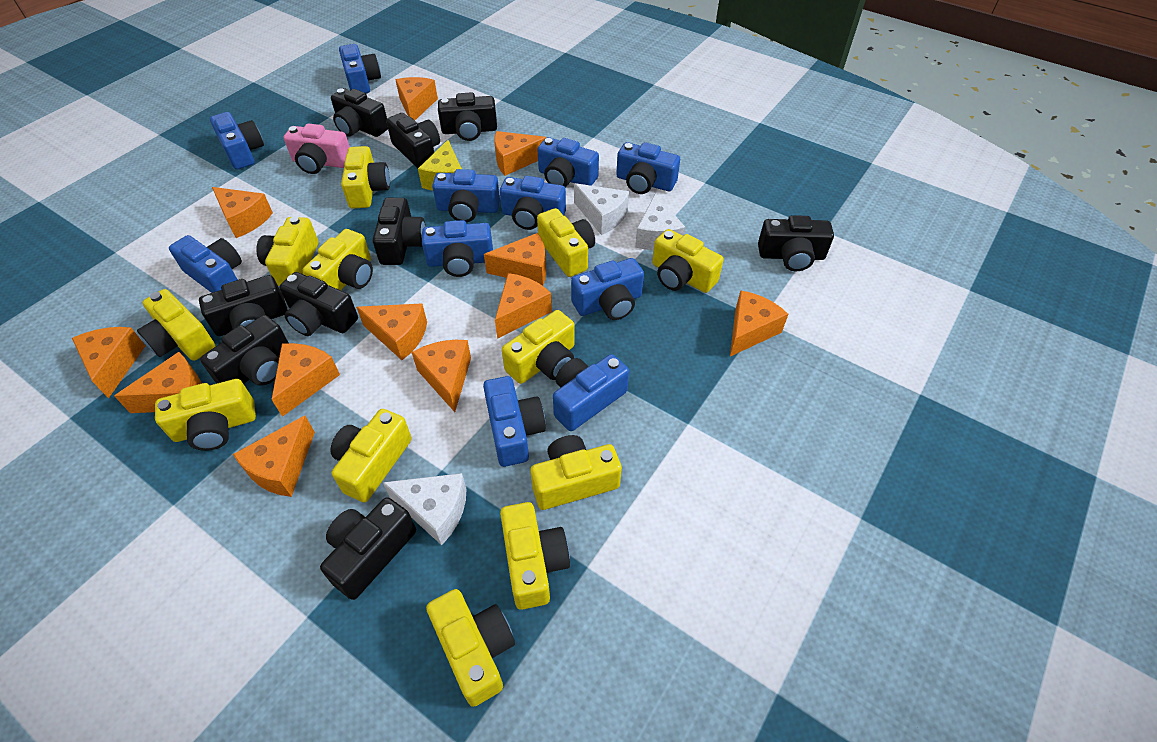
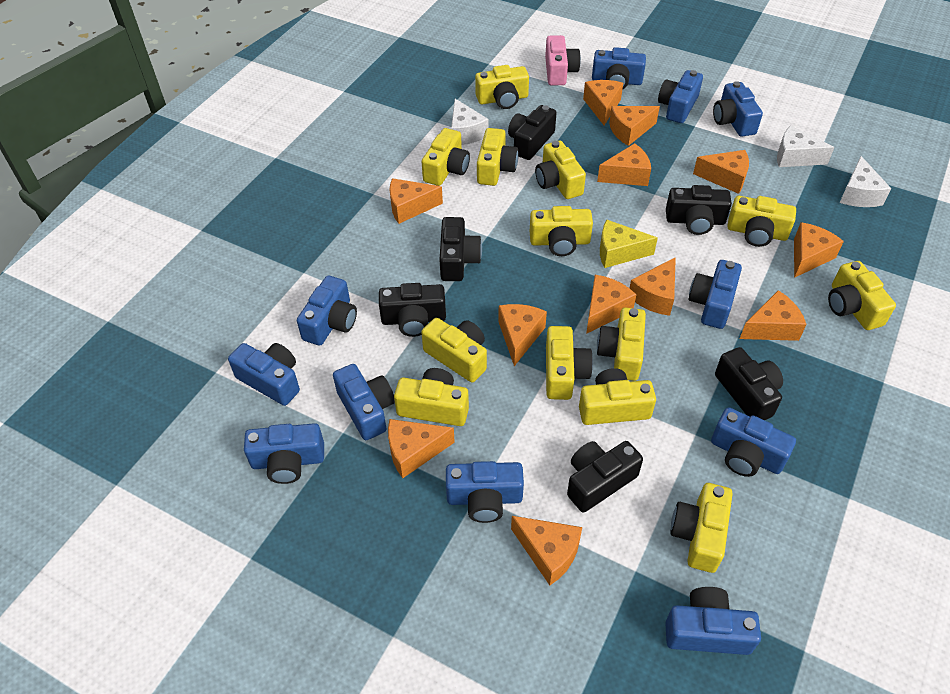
black camera: 9 -> 6
yellow camera: 12 -> 13

